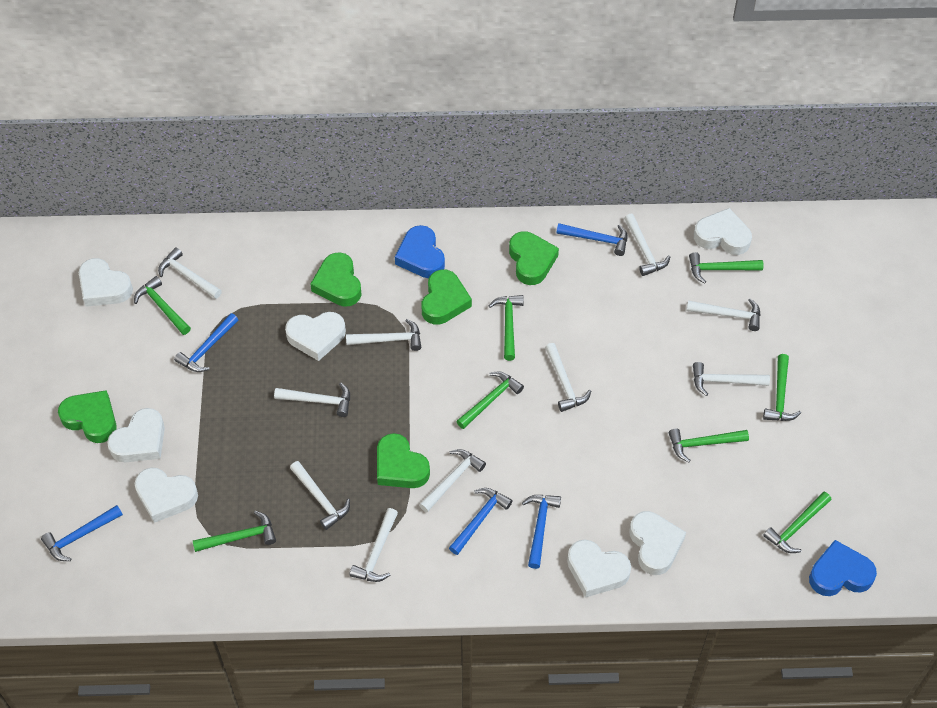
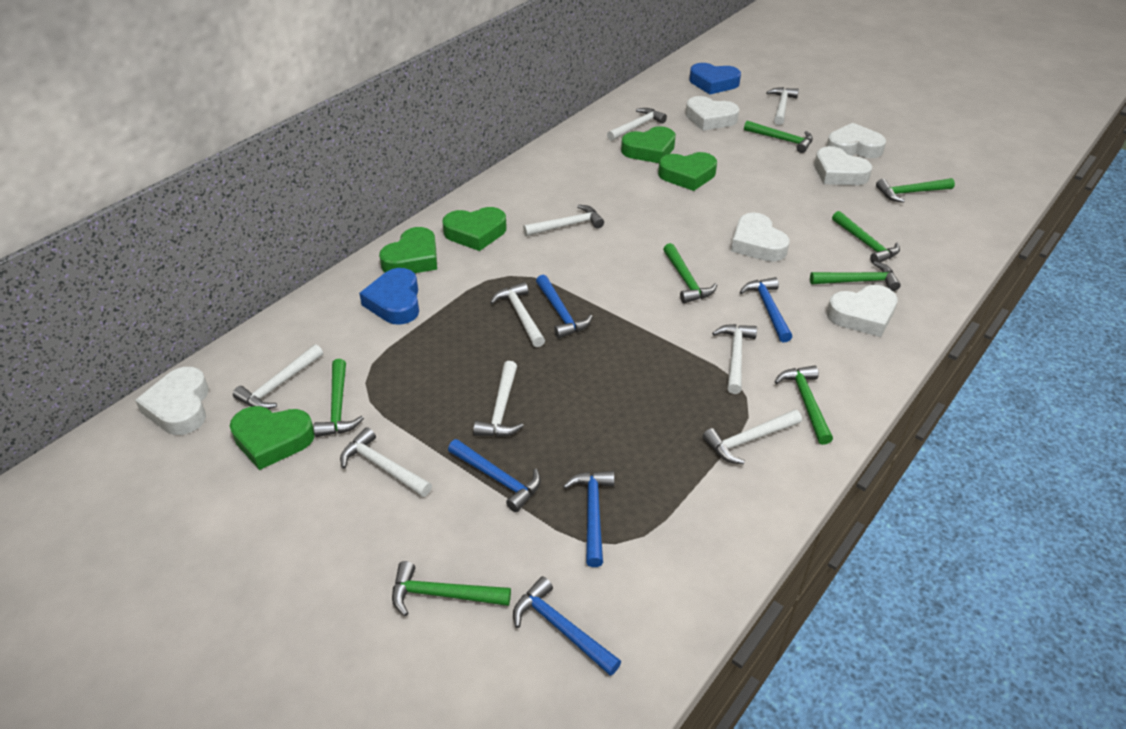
white hammer: 10 -> 9
white heart: 7 -> 6

